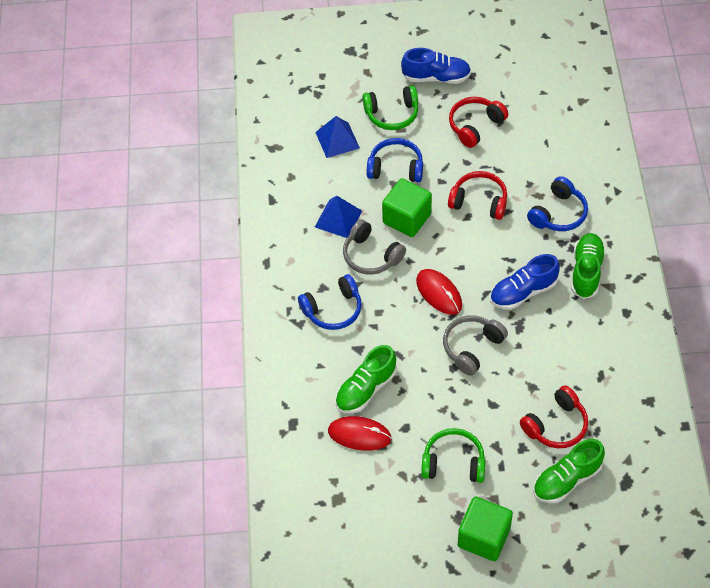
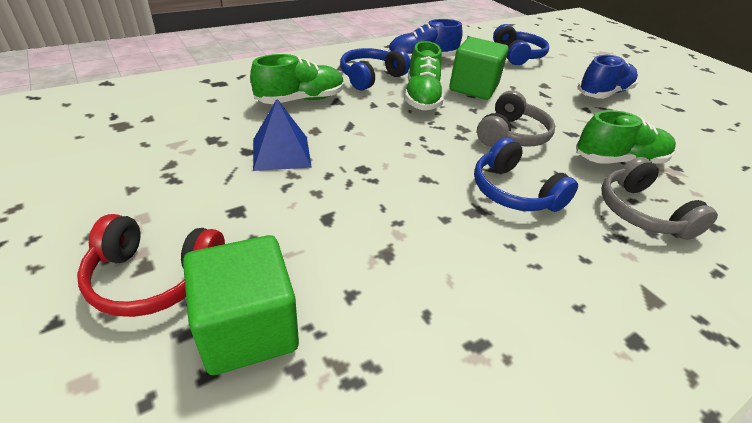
blue pyramid: 2 -> 1
green headphones: 2 -> 0
red headphones: 3 -> 1
red mouse: 2 -> 0

